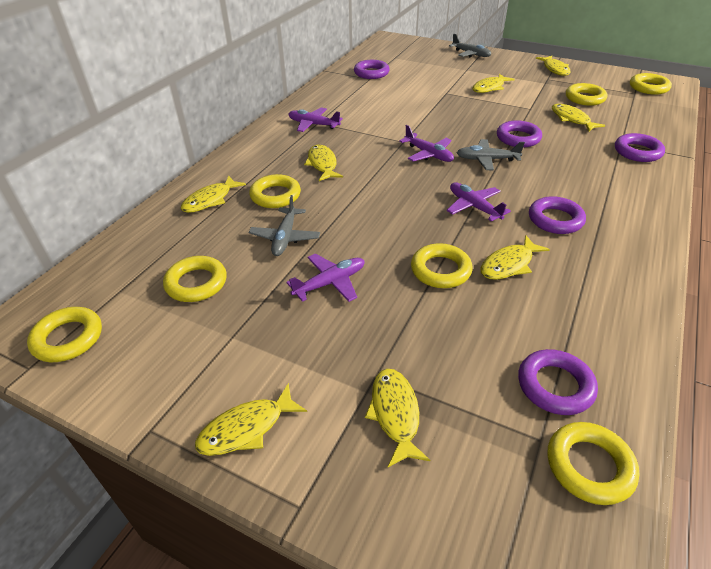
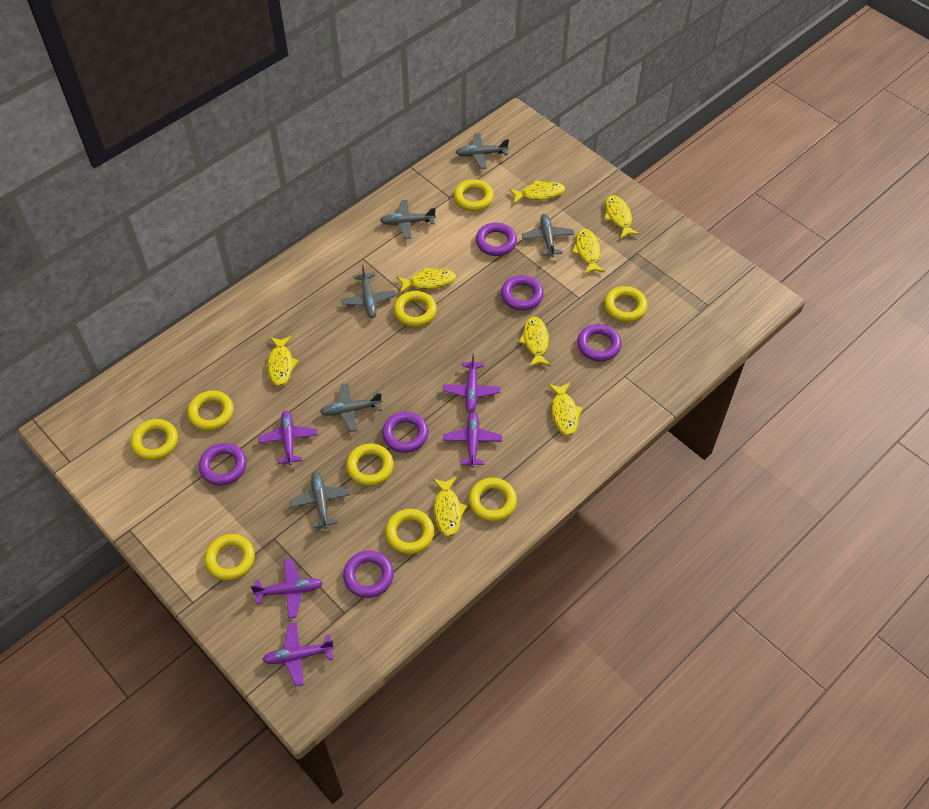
grey plane: 3 -> 6
purple plane: 4 -> 5
purple ring: 5 -> 6
yellow ring: 7 -> 9

